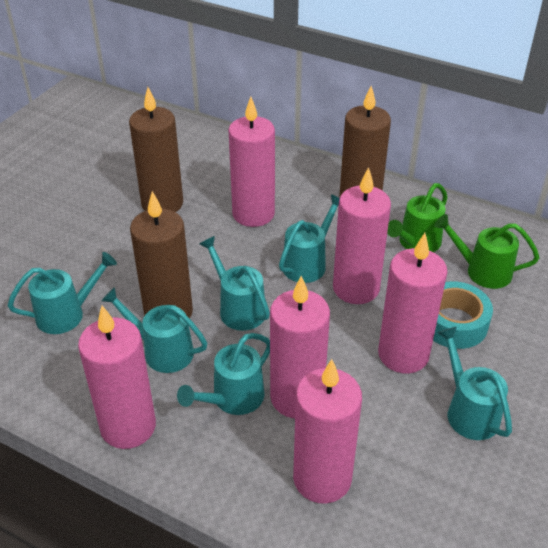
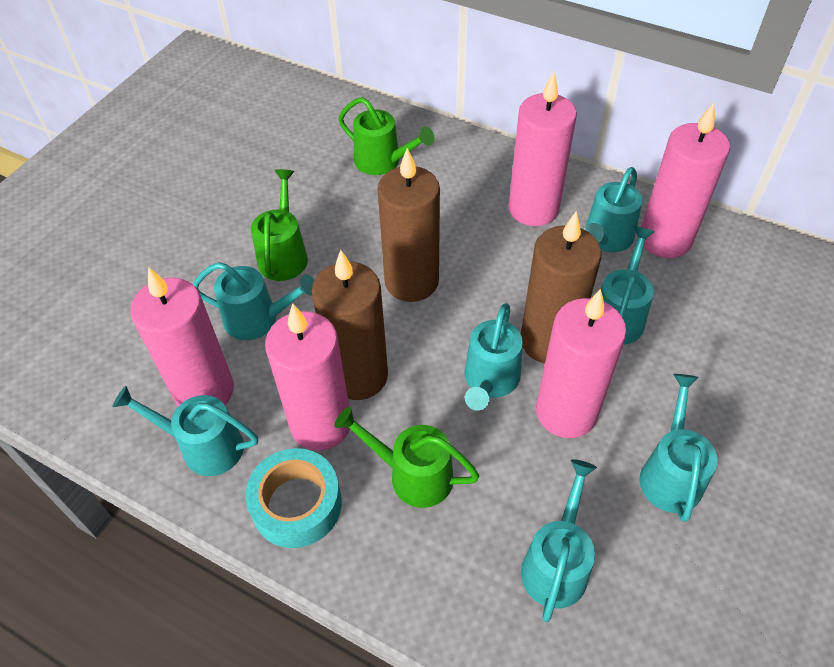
green watering can: 2 -> 3
pink candle: 6 -> 5
turquoise watering can: 6 -> 7

